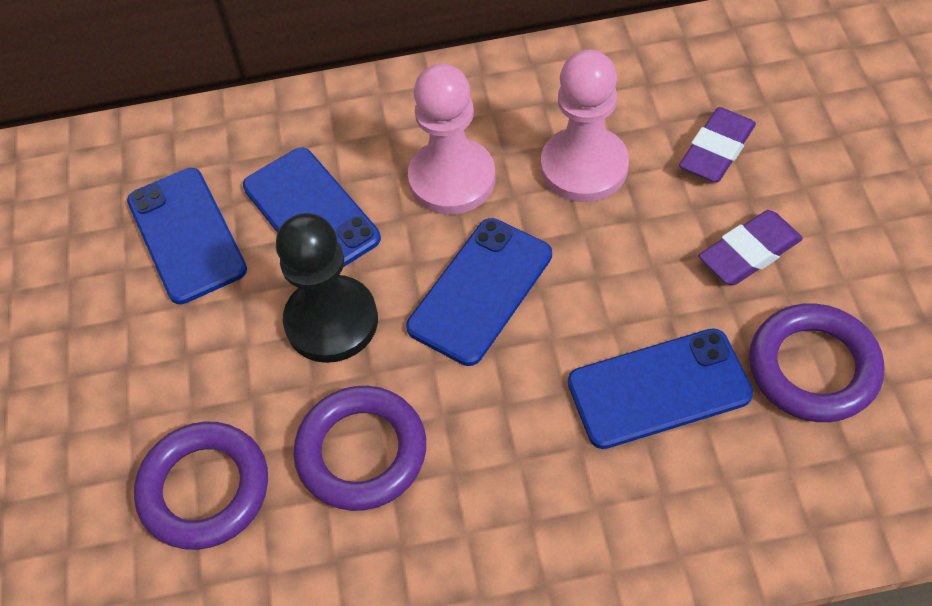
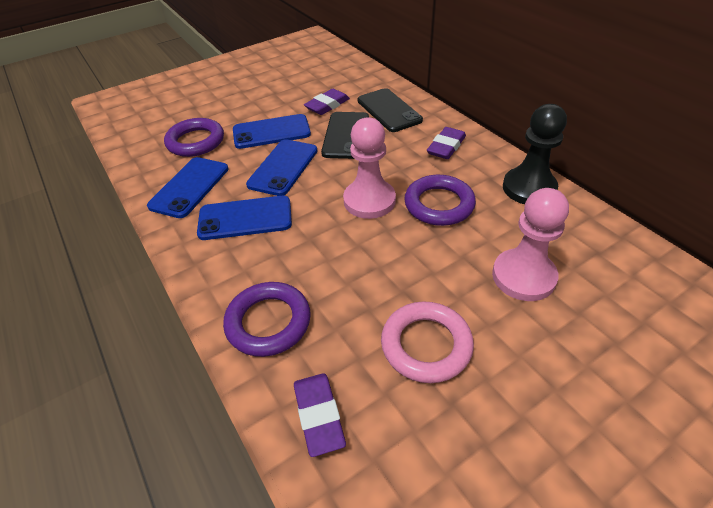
black phone: 0 -> 2
pink ring: 0 -> 1
purple eraser: 2 -> 3

